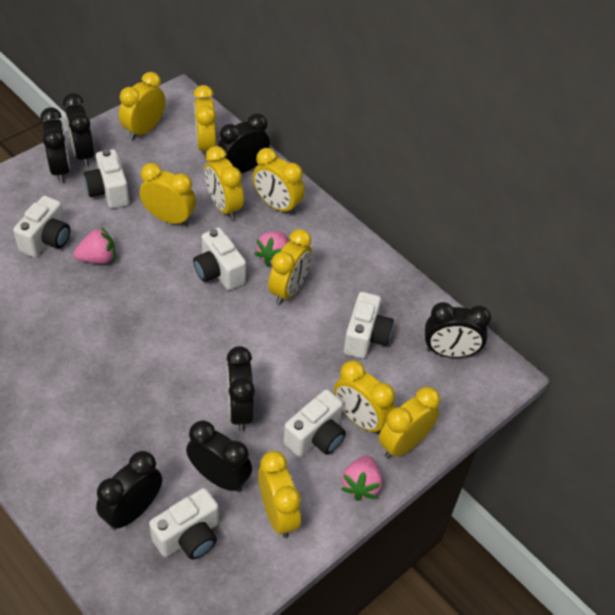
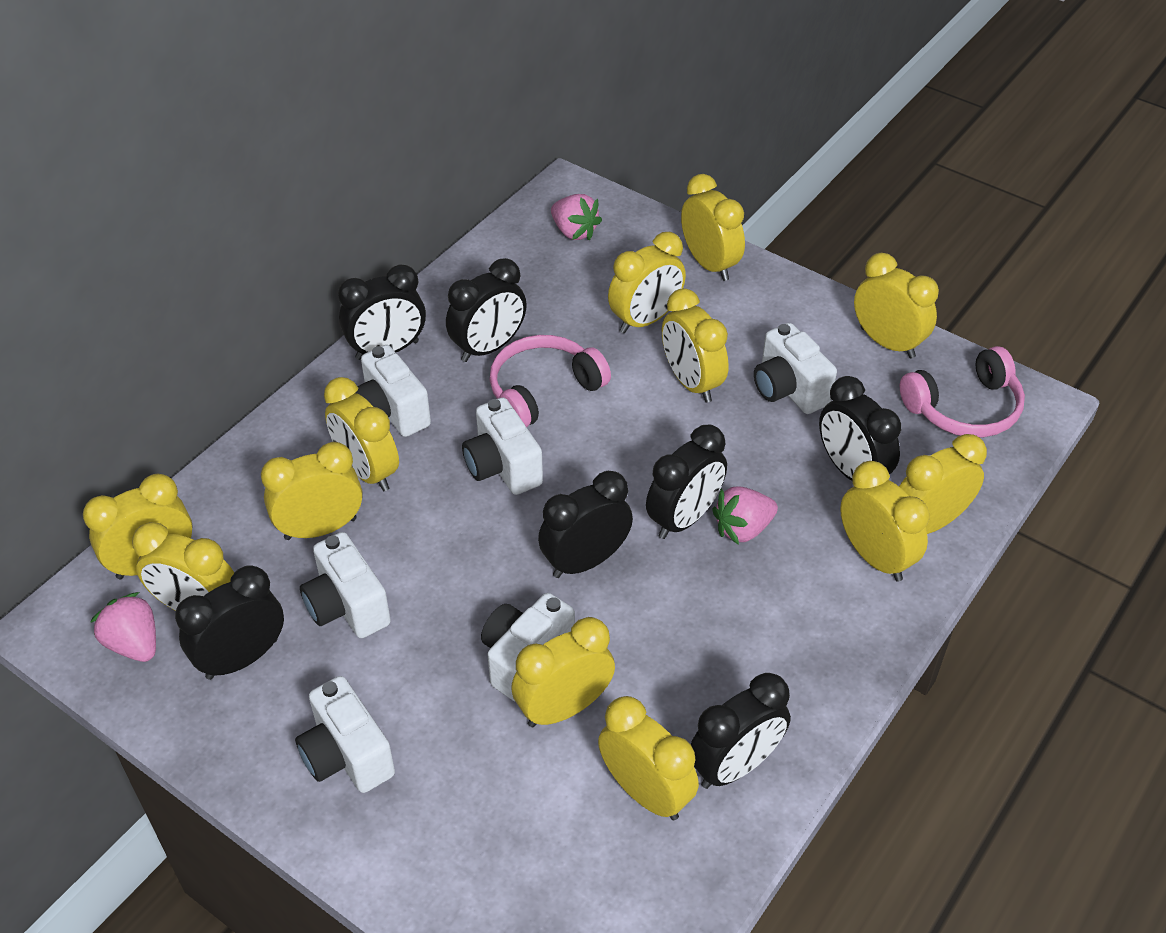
pink headphones: 0 -> 2
yellow clock: 9 -> 12

